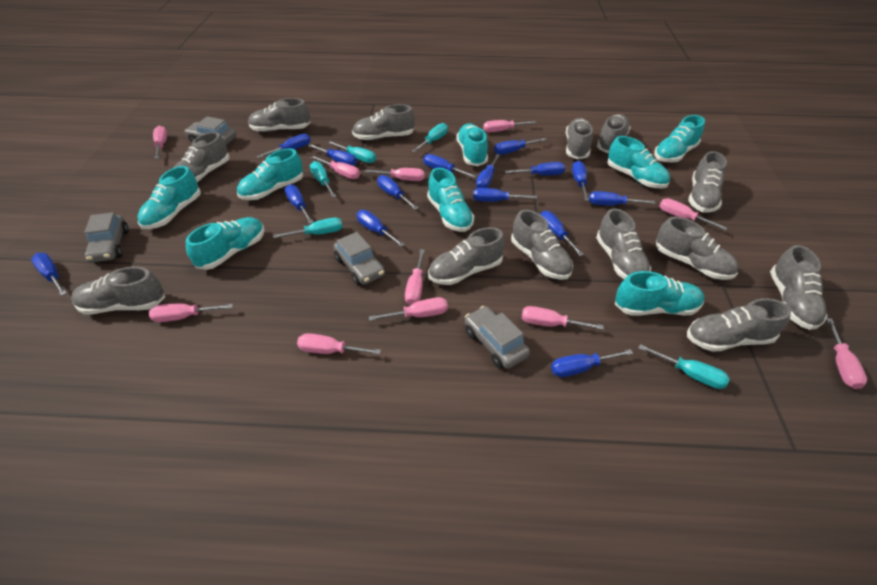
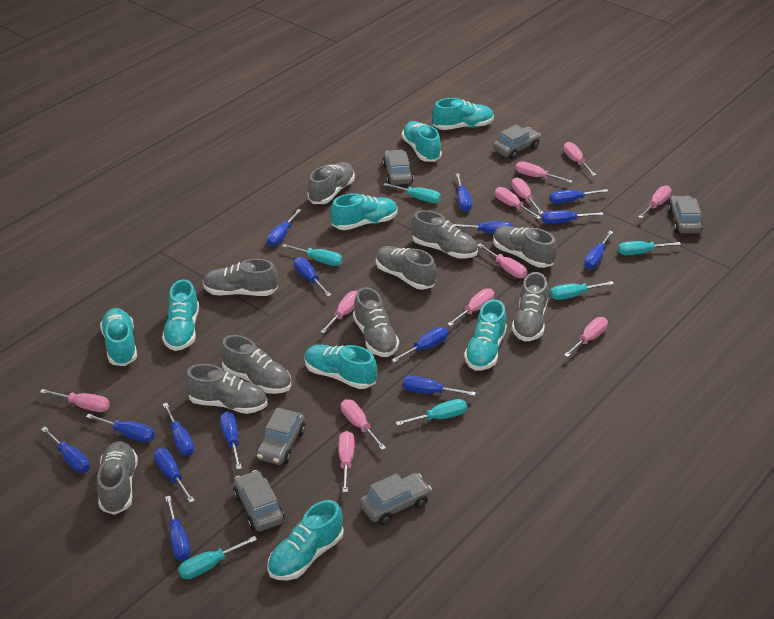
grey car: 4 -> 6
grey shoe: 13 -> 10
pink screwdriver: 11 -> 12
turquoise screwdriver: 5 -> 6

